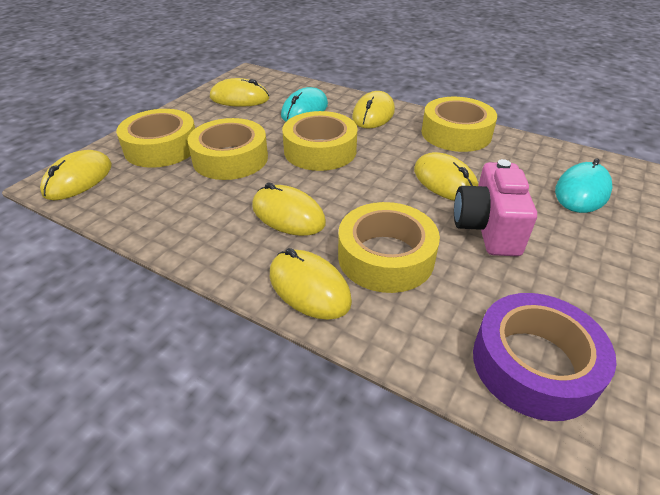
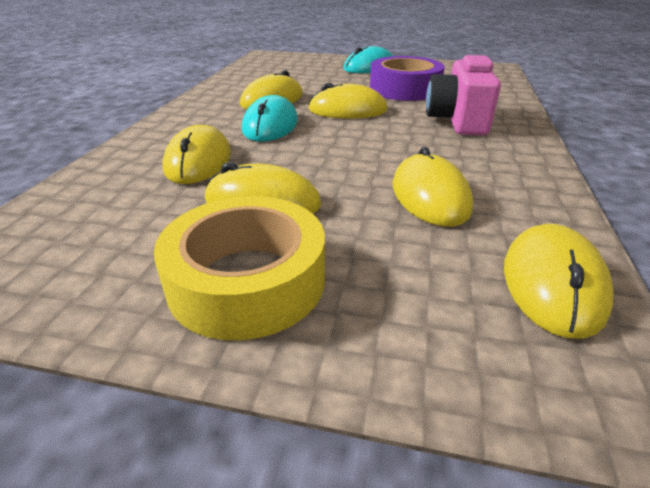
yellow tape: 5 -> 1

